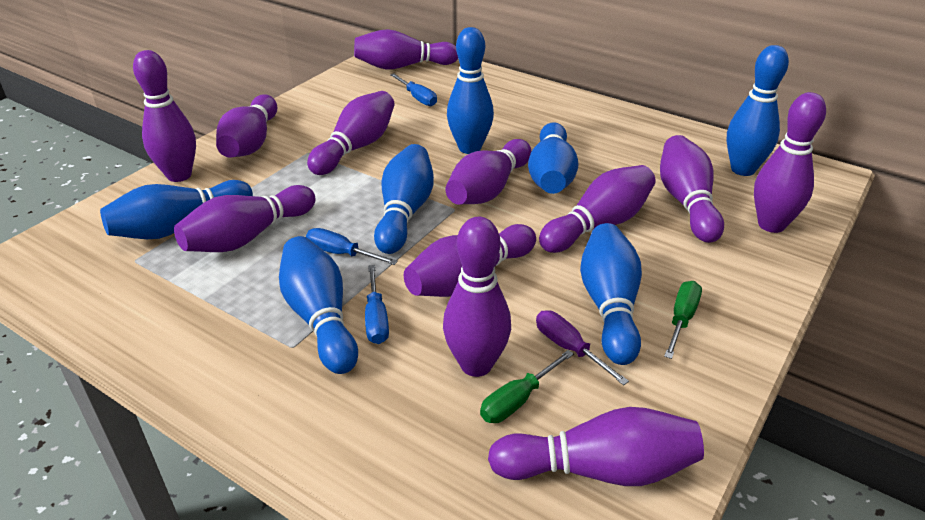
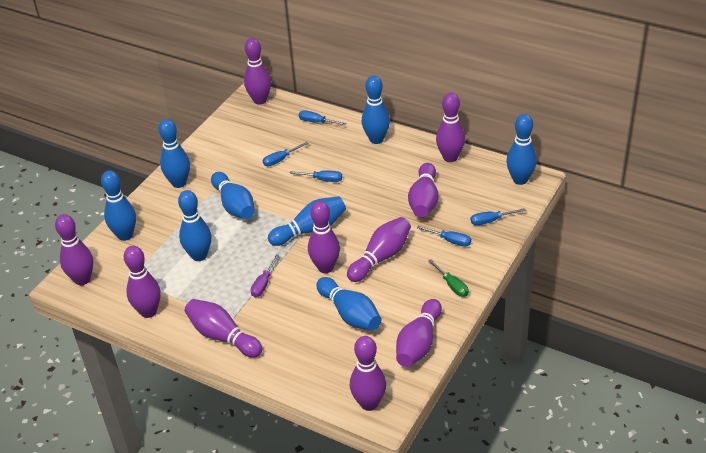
blue bowling pin: 7 -> 8
blue screwdriver: 3 -> 5
green screwdriver: 2 -> 1
purple bowling pin: 12 -> 10

